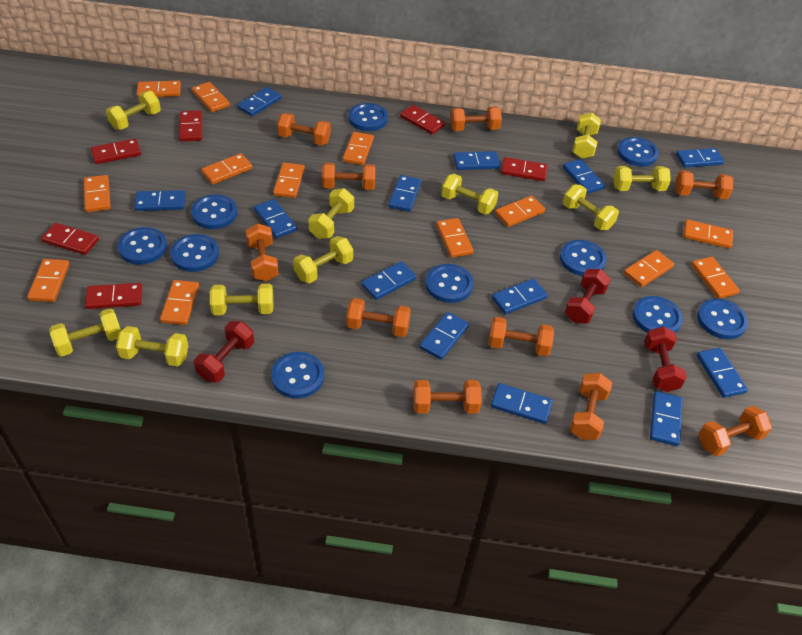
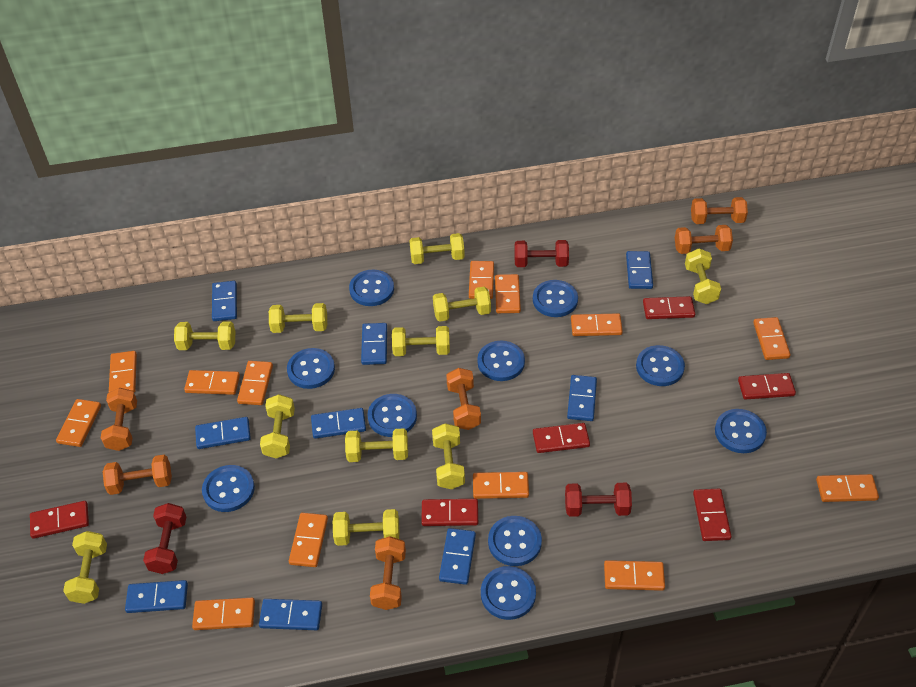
blue domino: 13 -> 9
orange dumbbell: 10 -> 6
yellow dumbbell: 10 -> 11

